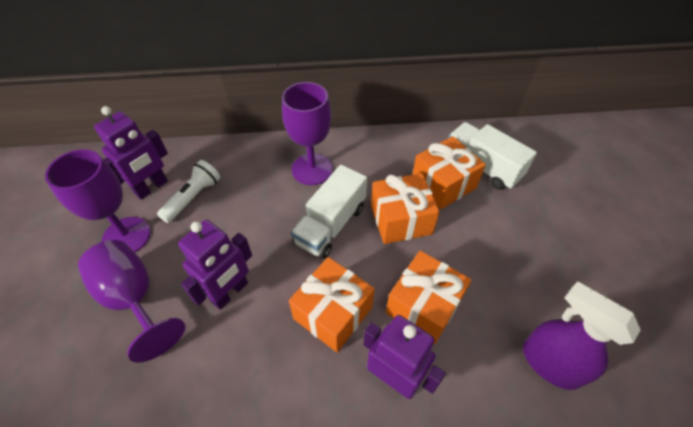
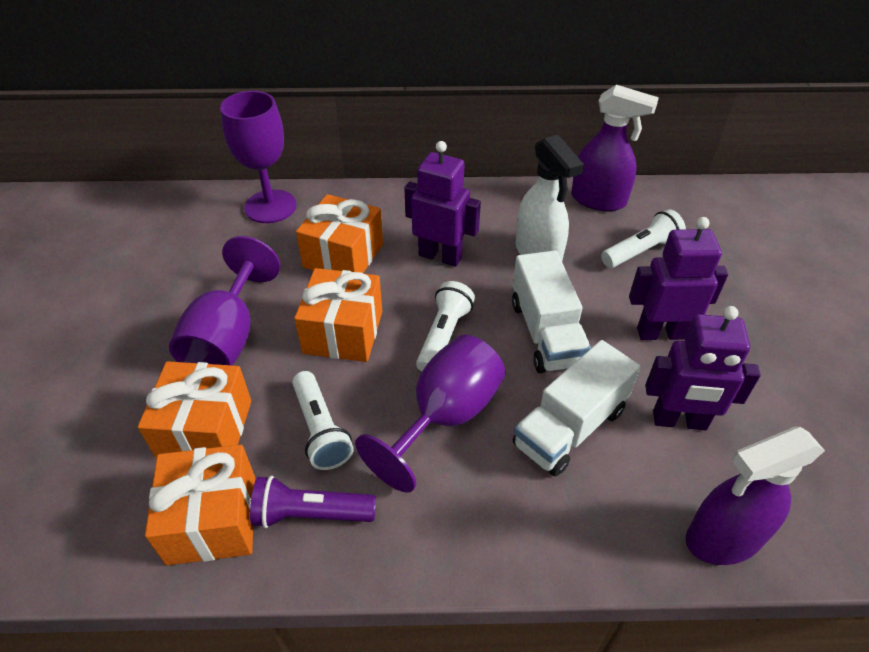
purple flashlight: 0 -> 1
purple spray bottle: 1 -> 2
white flashlight: 1 -> 3
white spray bottle: 0 -> 1

